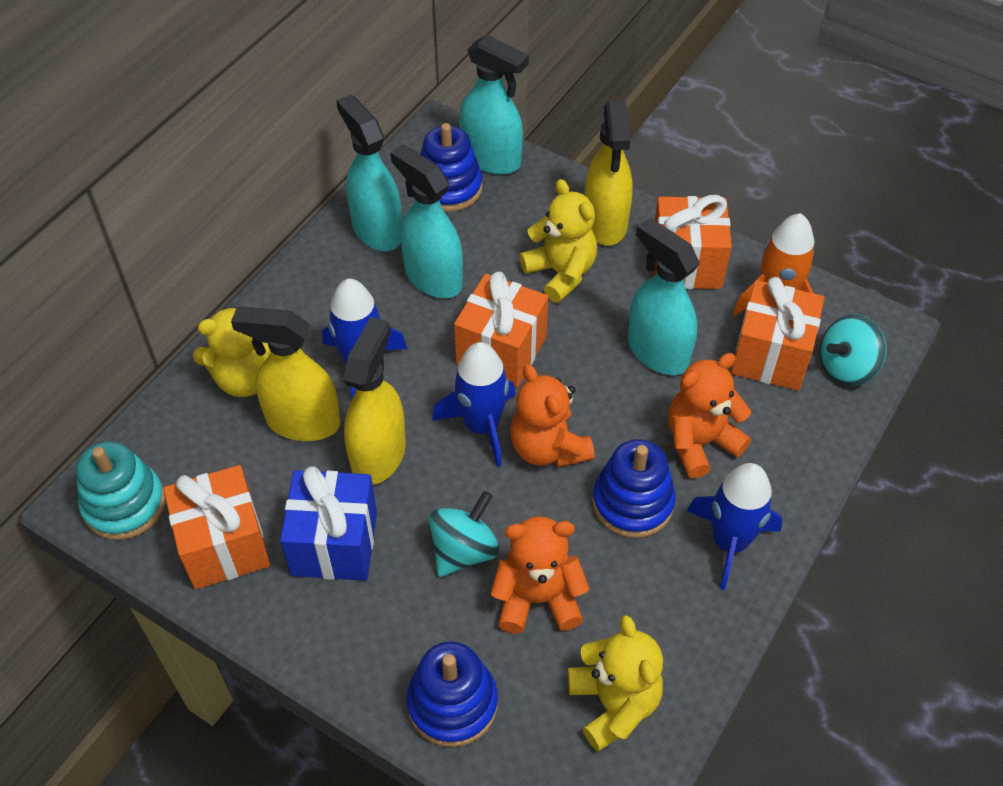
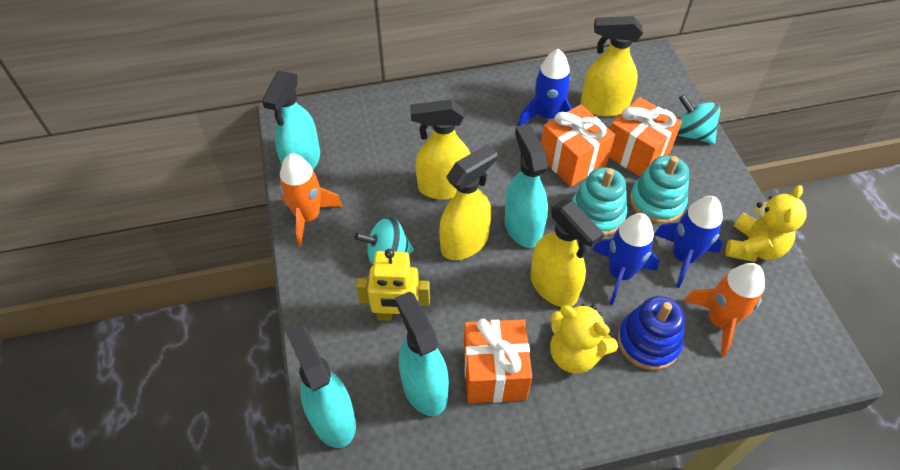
blue gift: 1 -> 0
blue stacking toy: 3 -> 1
orange gift: 4 -> 3
orange rocket: 1 -> 2
orange teddy bear: 3 -> 0
turquoise stacking toy: 1 -> 2
yellow robot: 0 -> 1
yellow spray bottle: 3 -> 4
yellow teddy bear: 3 -> 2

